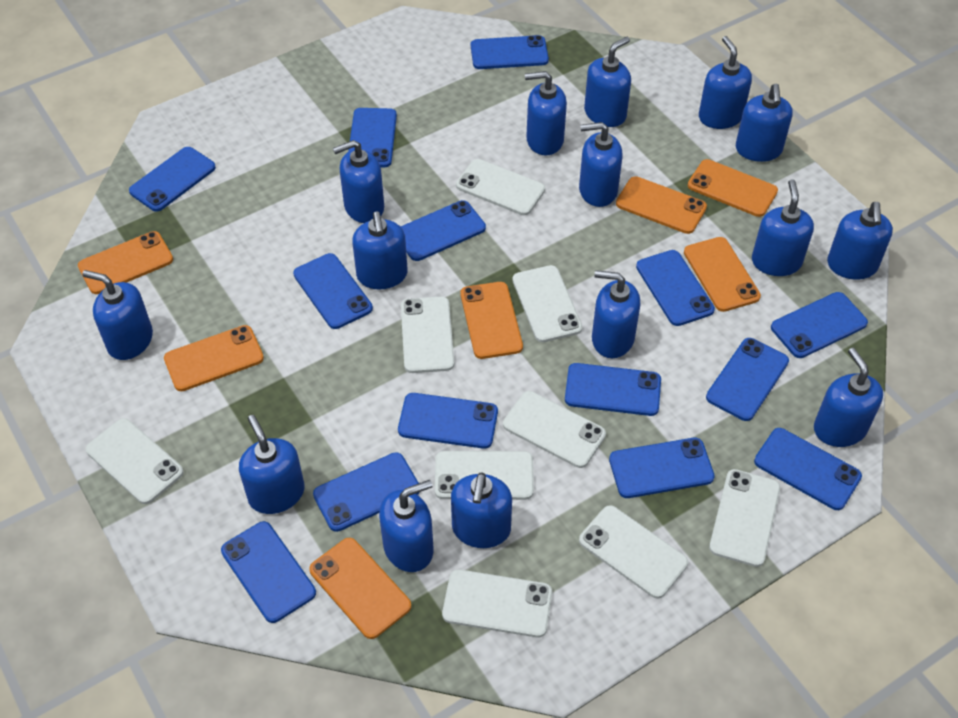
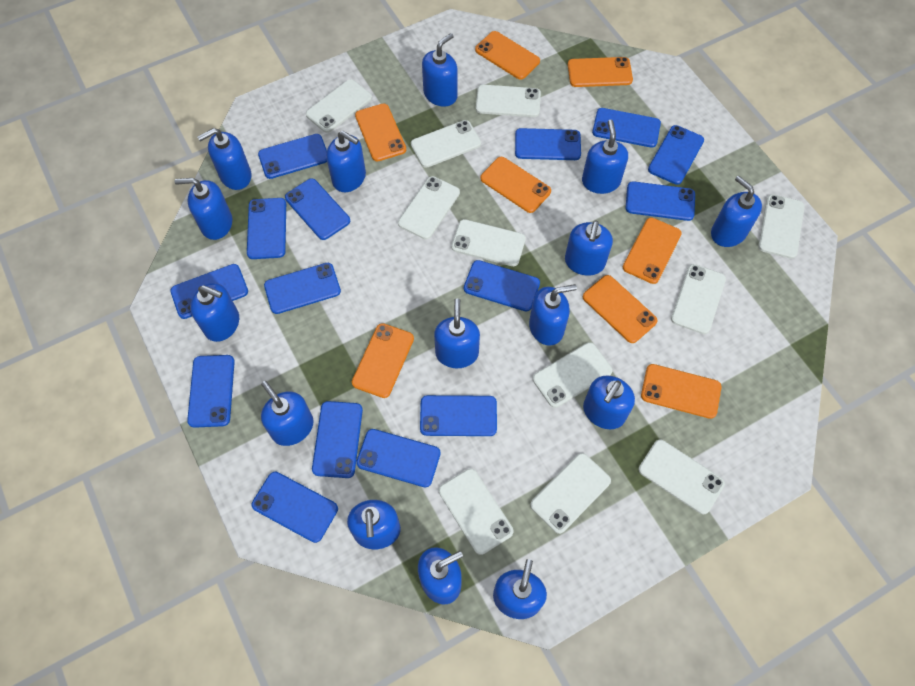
blue phone: 14 -> 15
orange phone: 7 -> 8
white phone: 9 -> 11

